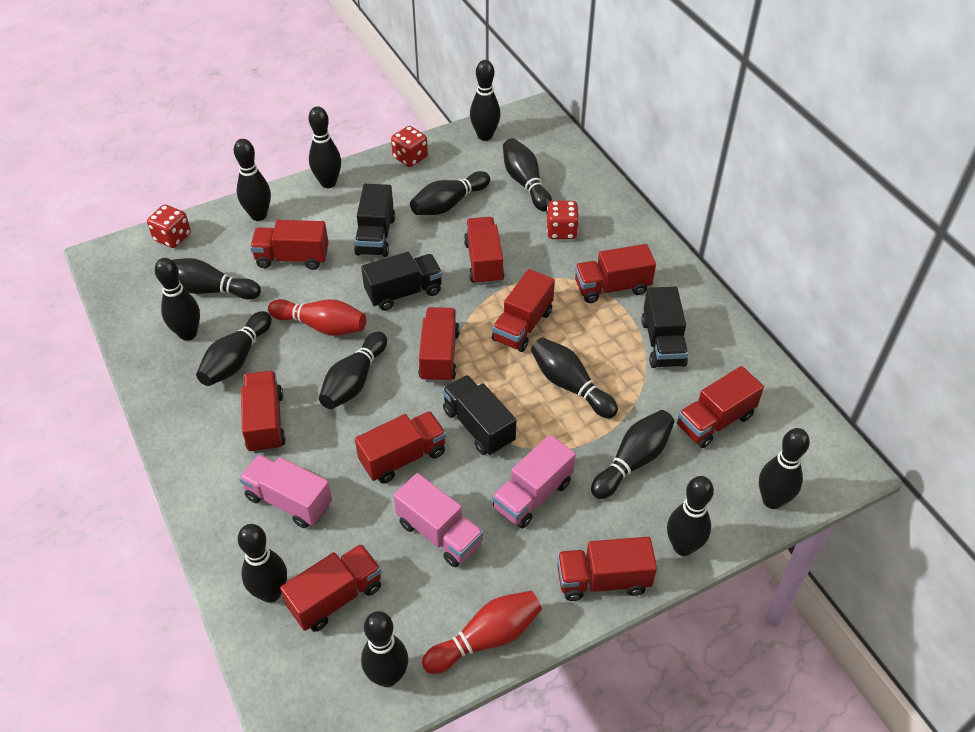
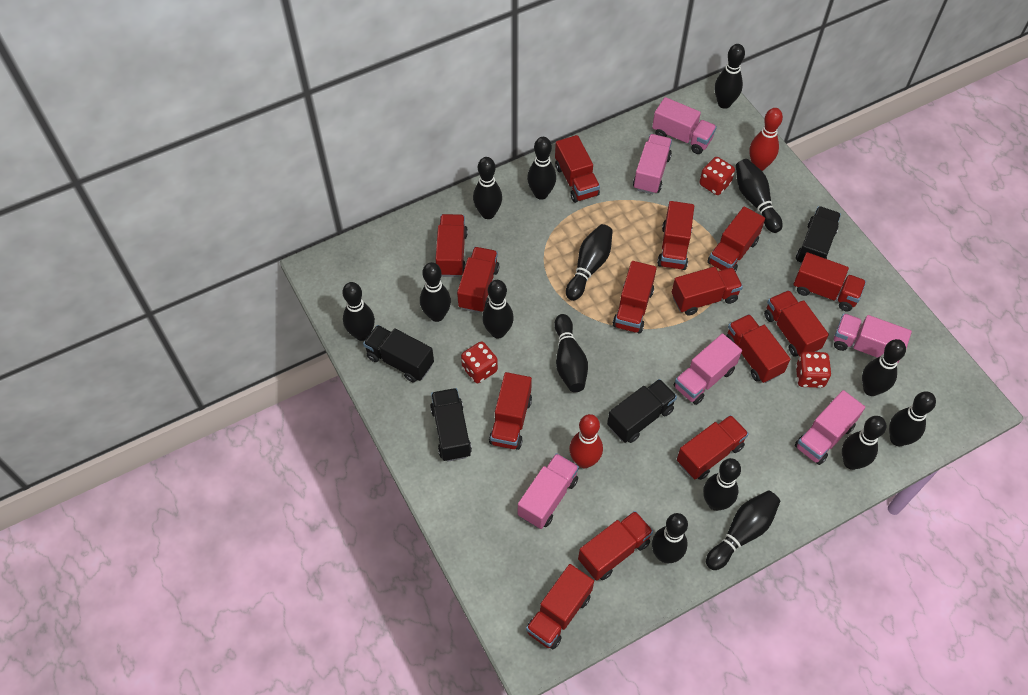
pink truck: 3 -> 6
red truck: 10 -> 14

